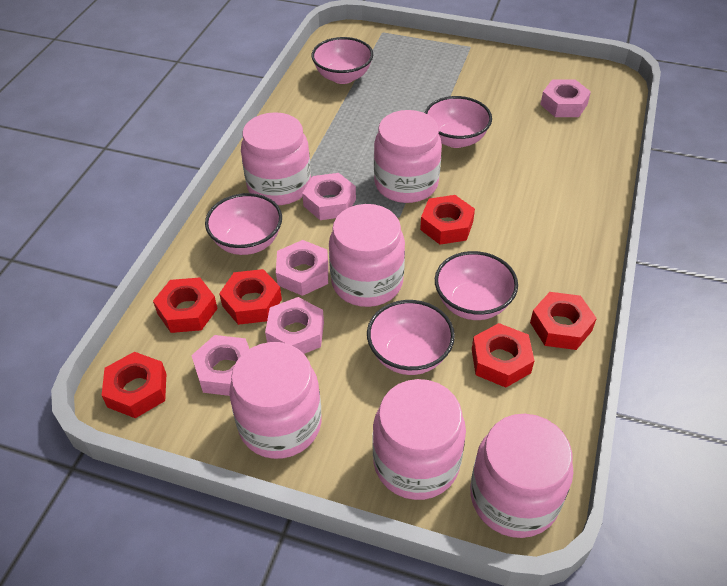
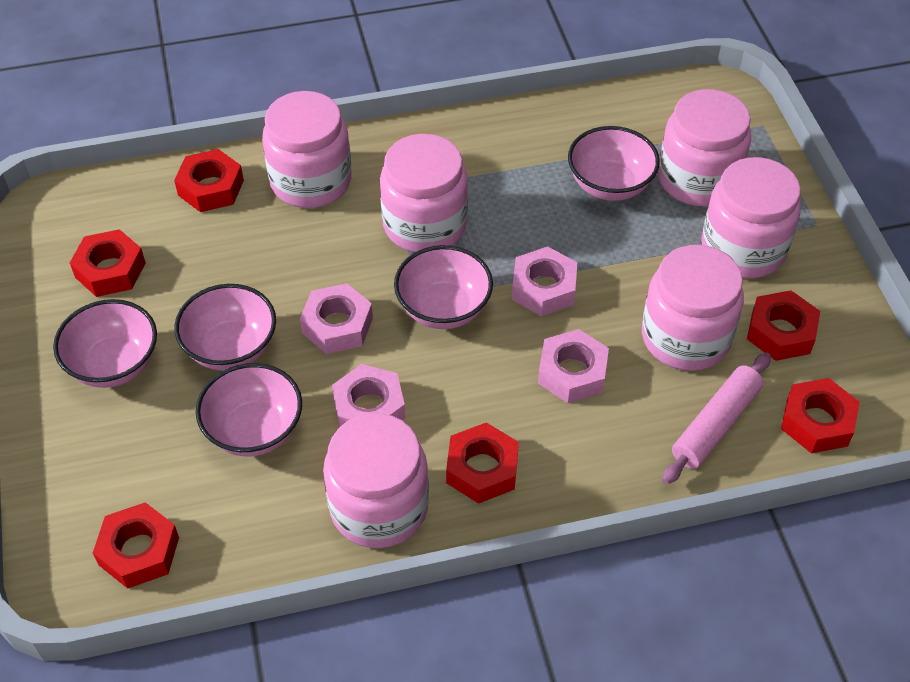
pink nut: 5 -> 4
pink rolling pin: 0 -> 1

